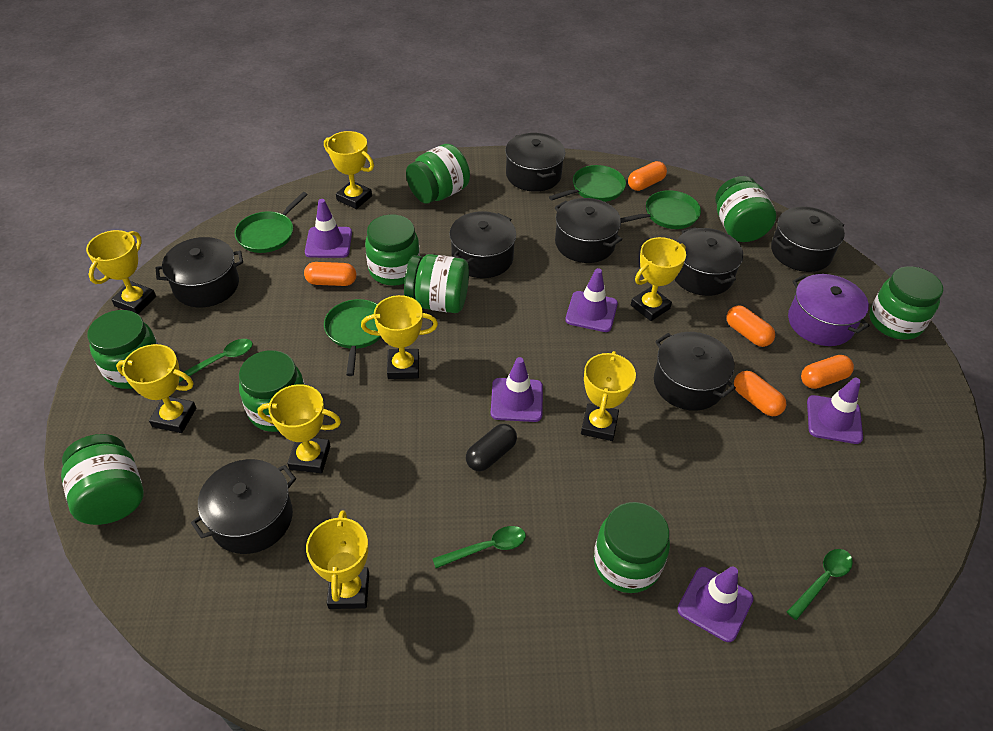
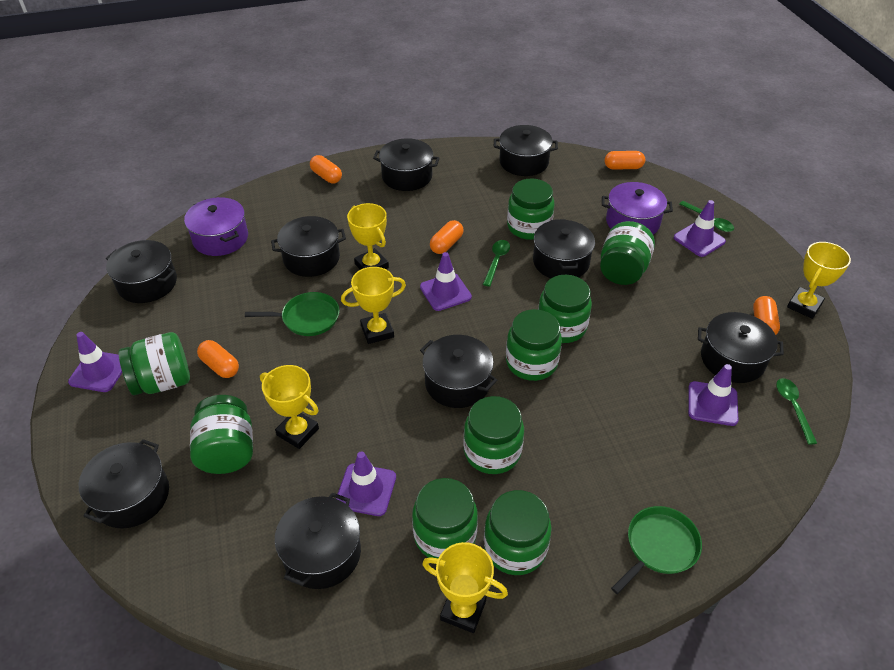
black capsule: 1 -> 0
black pot: 8 -> 9
green pan: 4 -> 2
purple pot: 1 -> 2
yellow trophy: 8 -> 5

